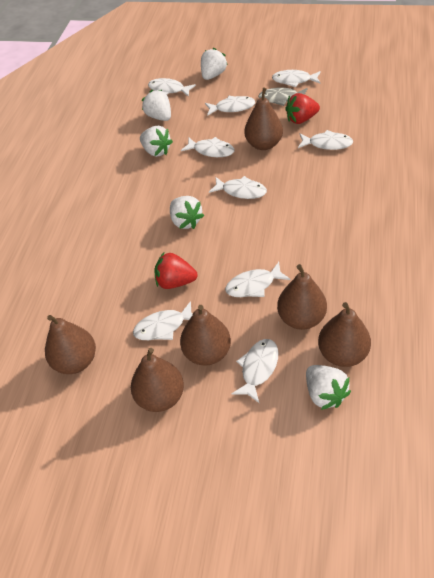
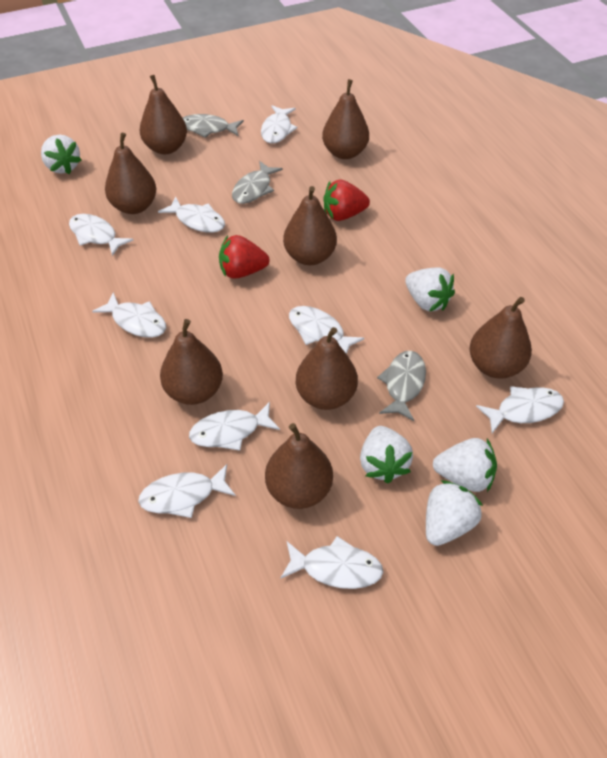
brown pear: 6 -> 8
grey fish: 1 -> 3

